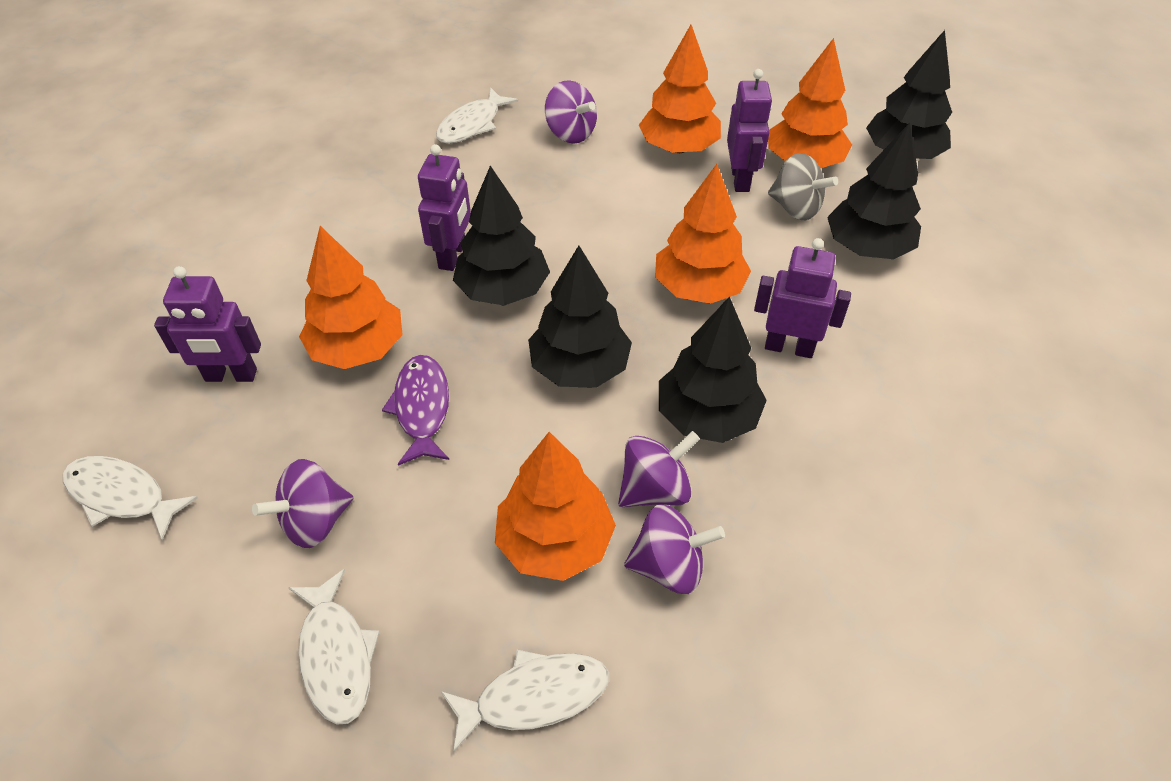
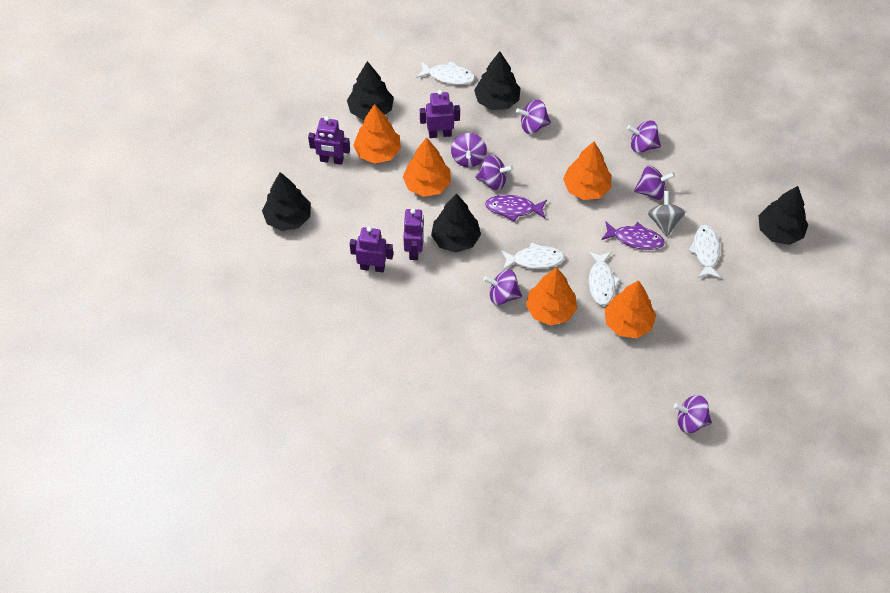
purple fish: 1 -> 2
purple spinning top: 4 -> 7

